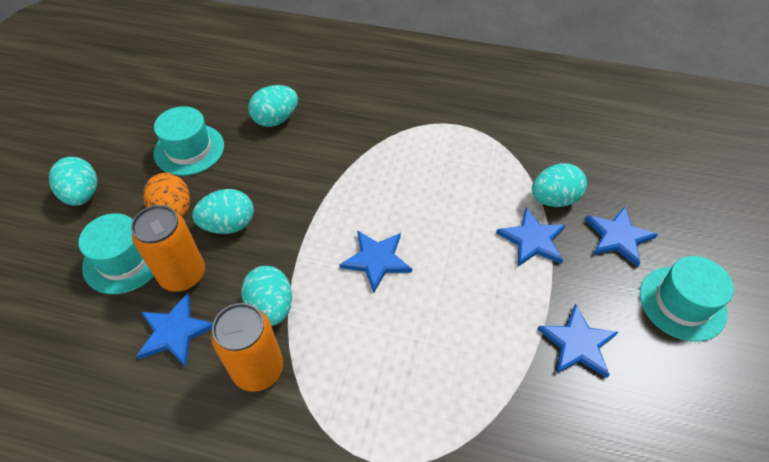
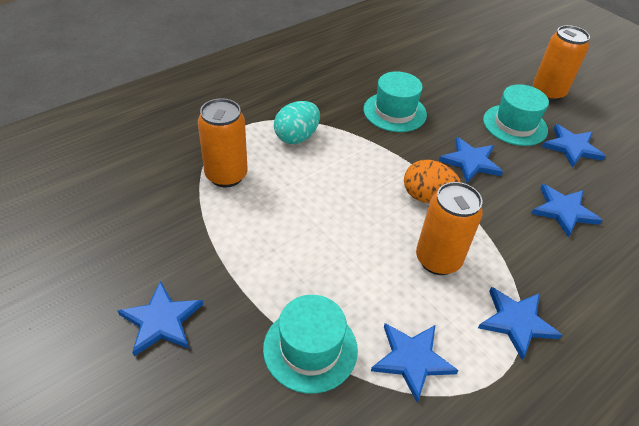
blue star: 5 -> 6
orange can: 2 -> 3
turquoise egg: 5 -> 1

